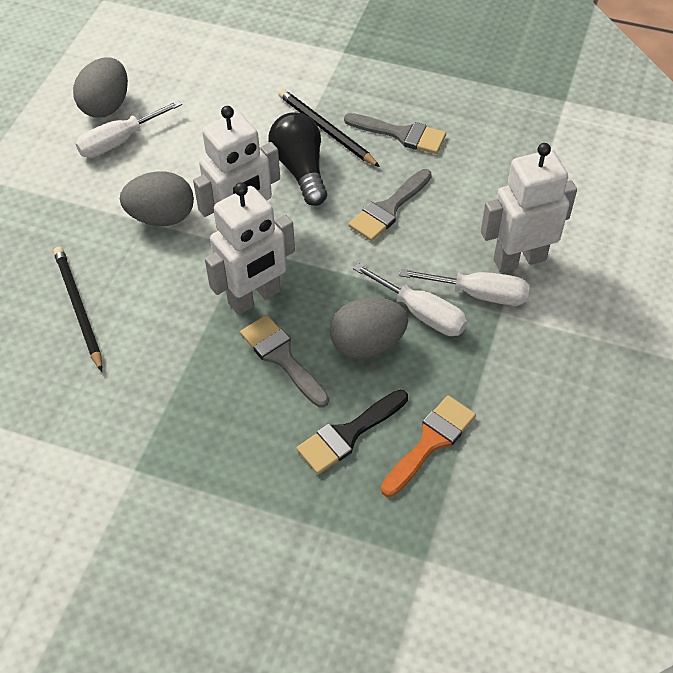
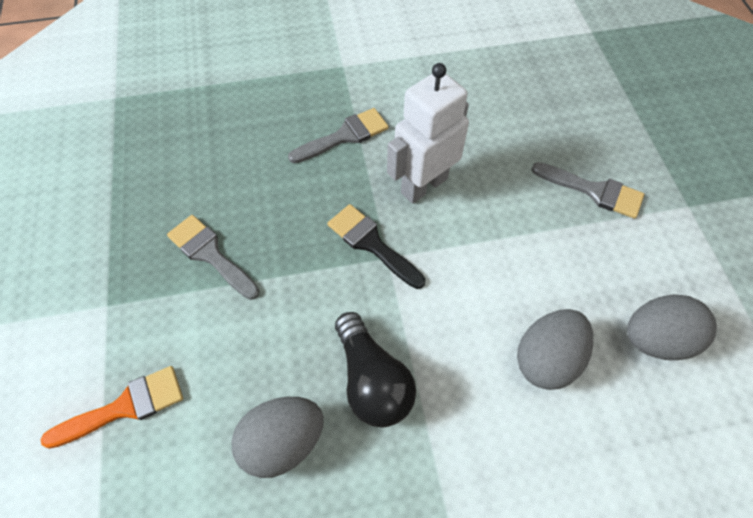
black pencil: 2 -> 0
white robot: 3 -> 1
white screwdriver: 3 -> 0

